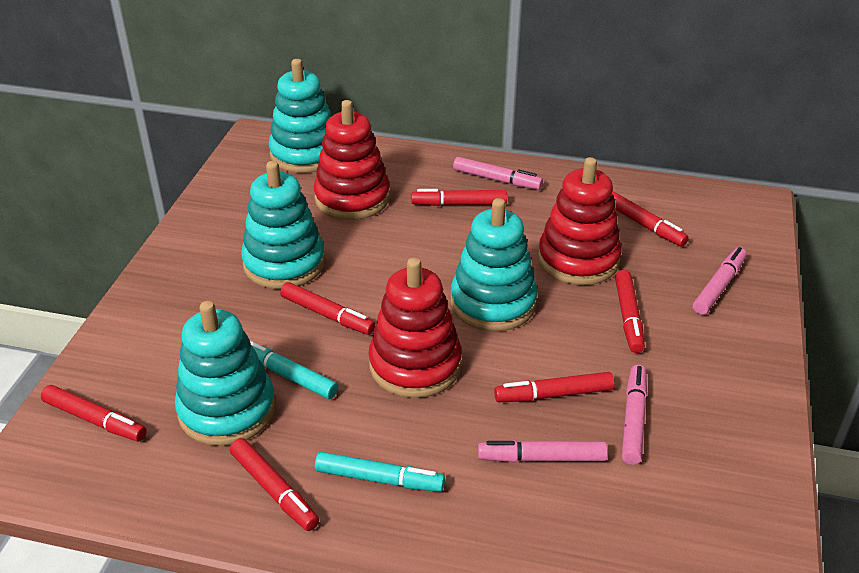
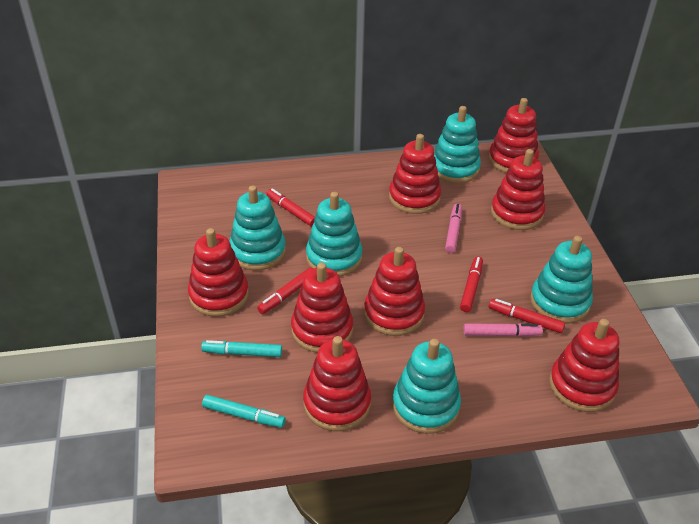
pink marker: 4 -> 2
red marker: 7 -> 4
red stacking toy: 3 -> 8
turquoise stacking toy: 4 -> 5

